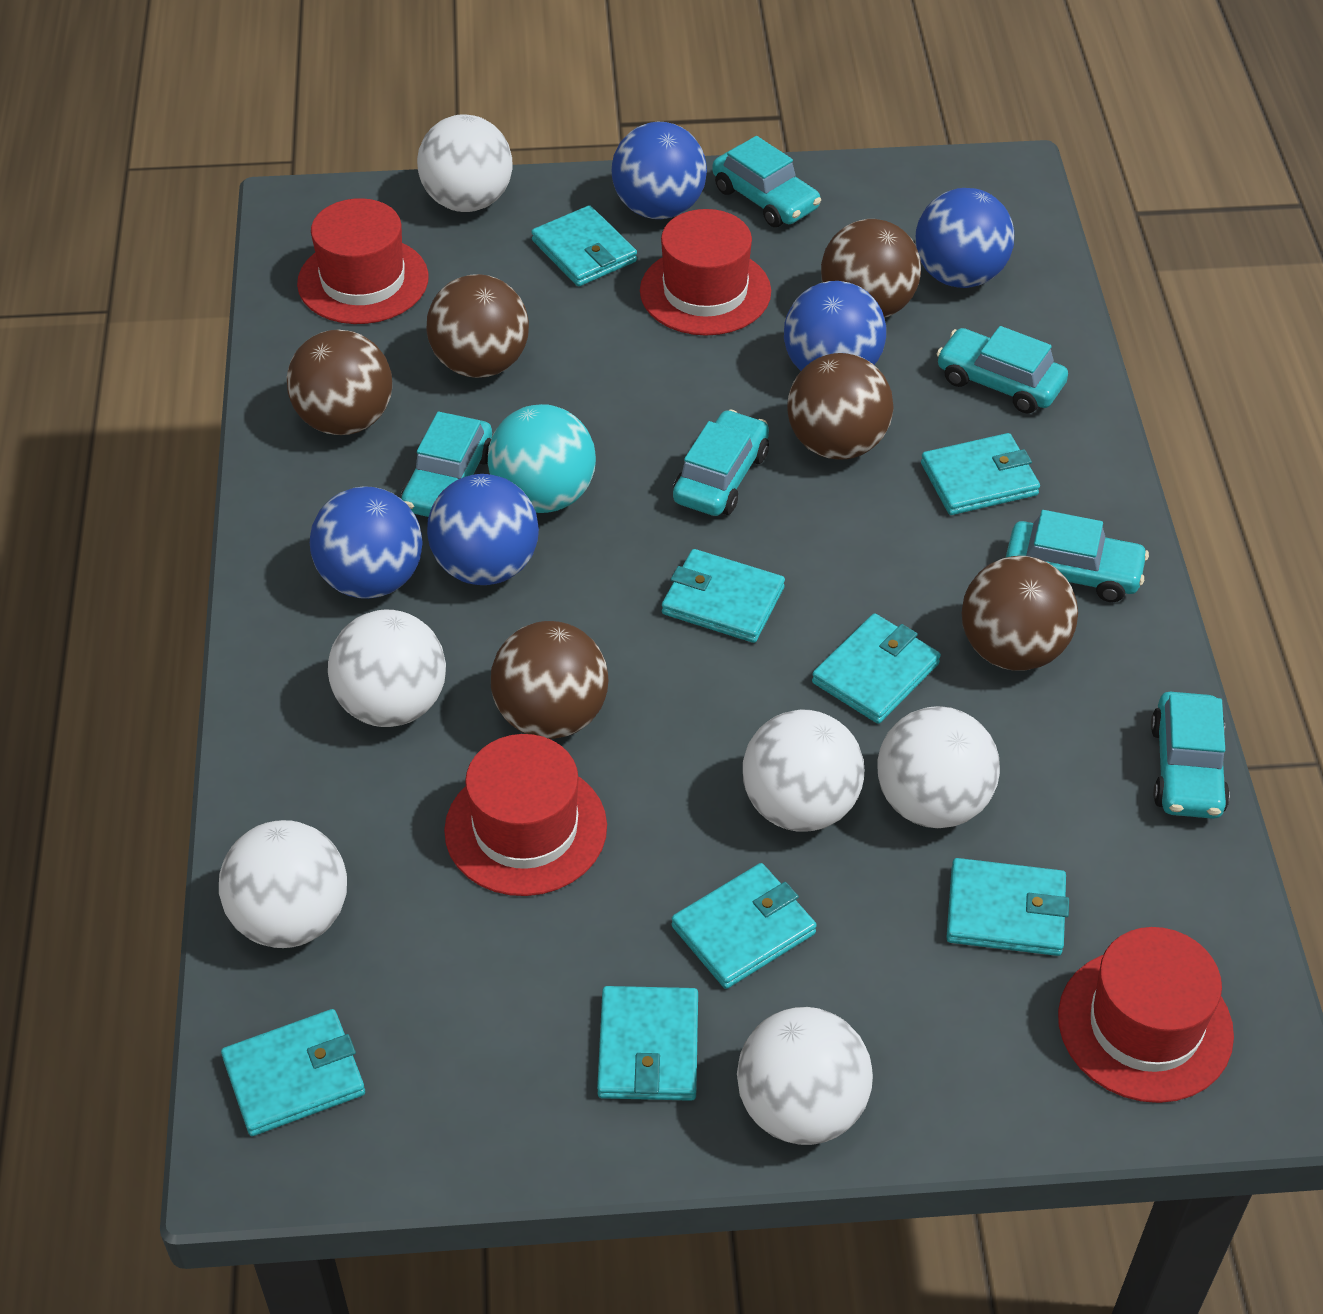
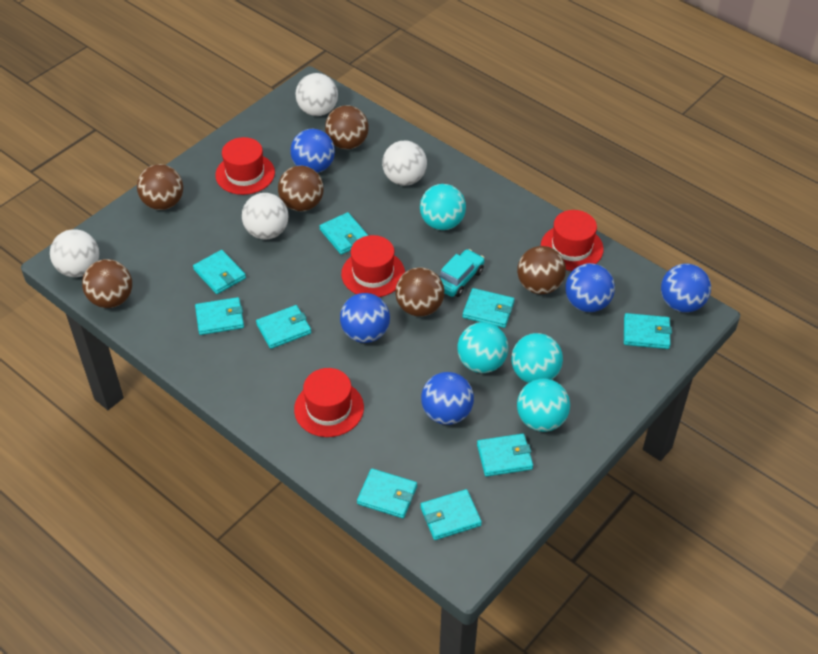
turquoise ball: 1 -> 4
turquoise car: 6 -> 1
turquoise wallet: 8 -> 9
white ball: 6 -> 4

